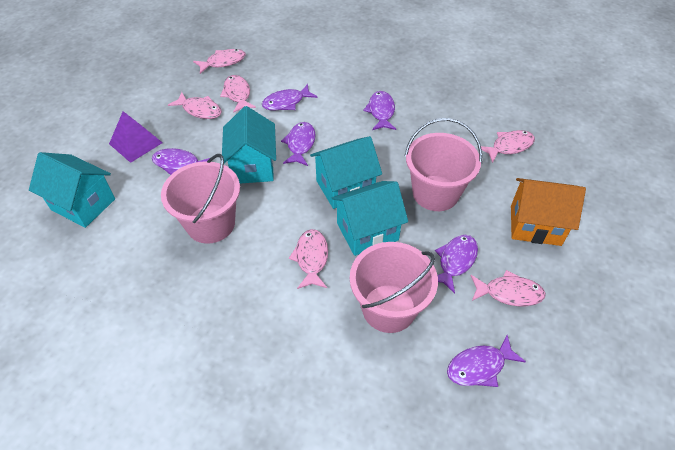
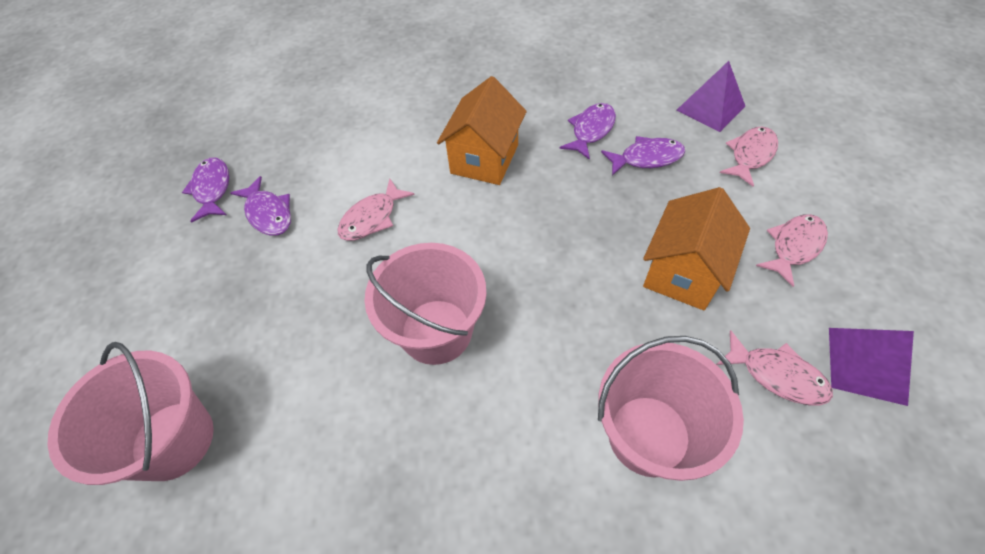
orange house: 1 -> 2
pink fish: 6 -> 4
purple fish: 6 -> 4
purple pyramid: 1 -> 2
turquoise house: 4 -> 0

